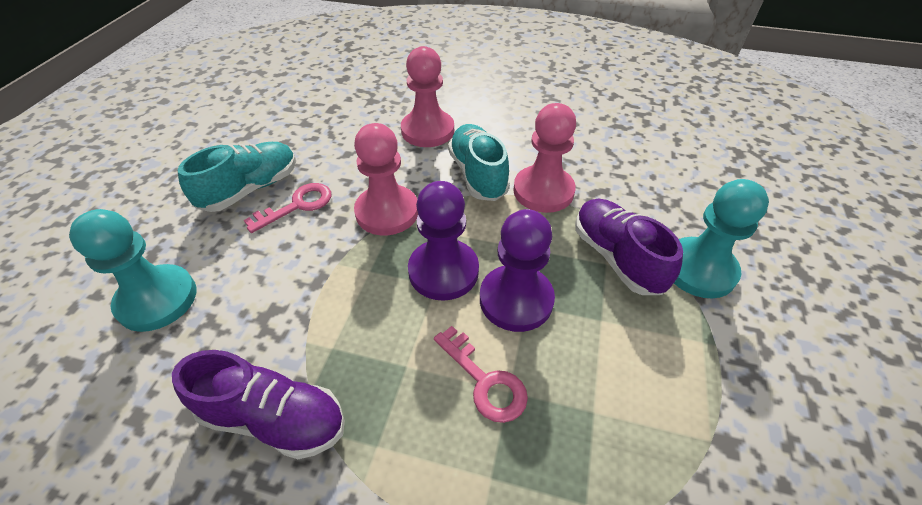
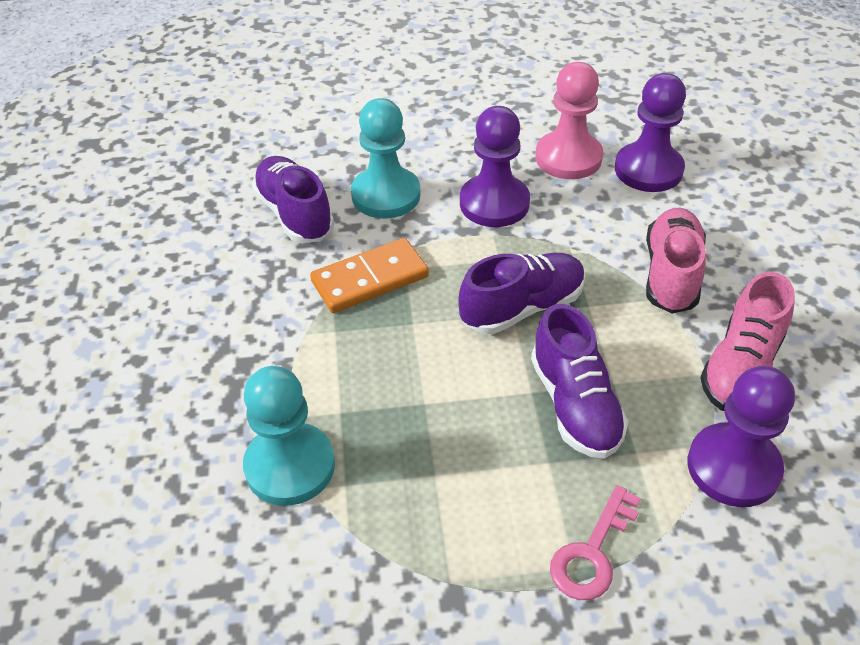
orange domino: 0 -> 1
pink key: 2 -> 1
pink pawn: 3 -> 1
pink shoe: 0 -> 2
purple pawn: 2 -> 3
purple shoe: 2 -> 3
turquoise shoe: 2 -> 0

